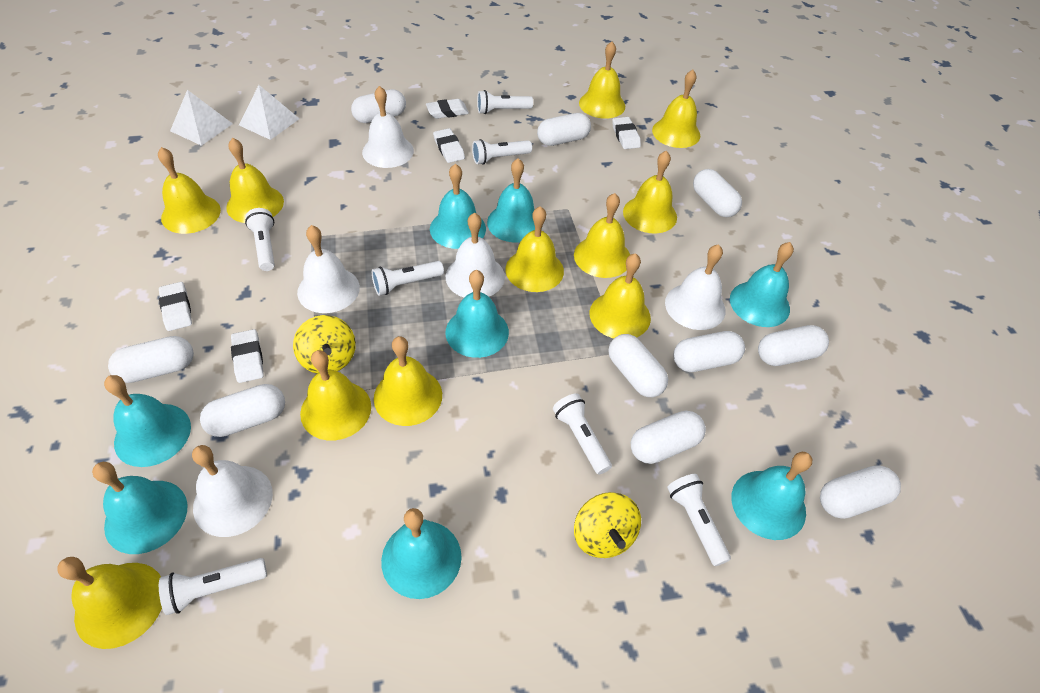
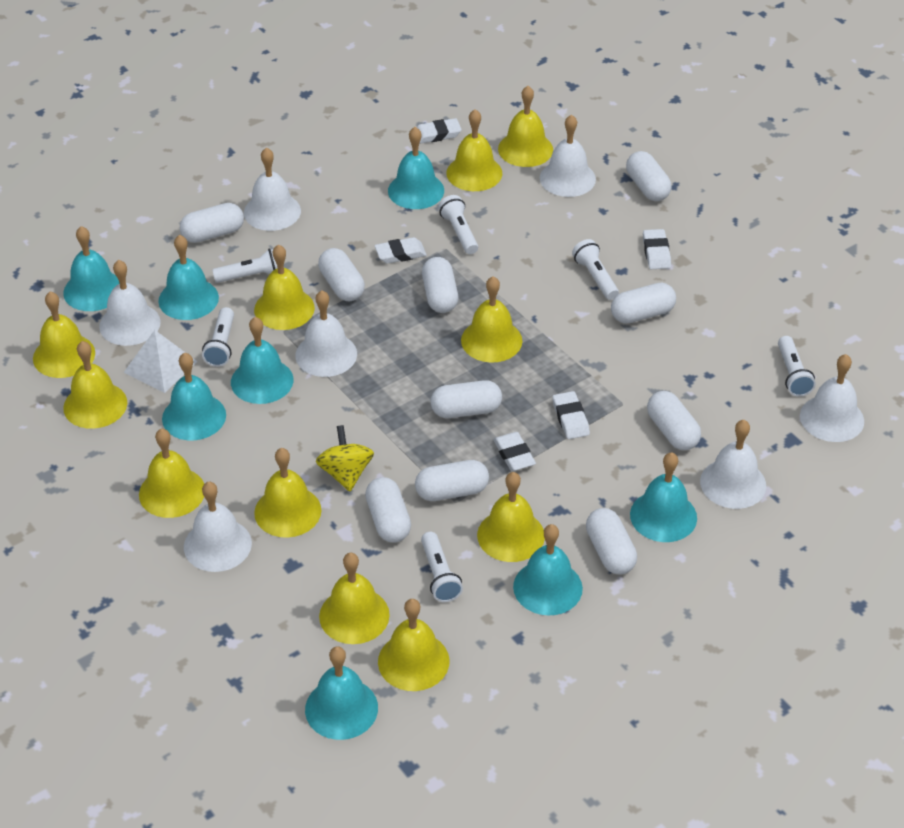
white bell: 5 -> 7
white flashlight: 7 -> 6
white pyramid: 2 -> 1
yellow spinning top: 2 -> 1

